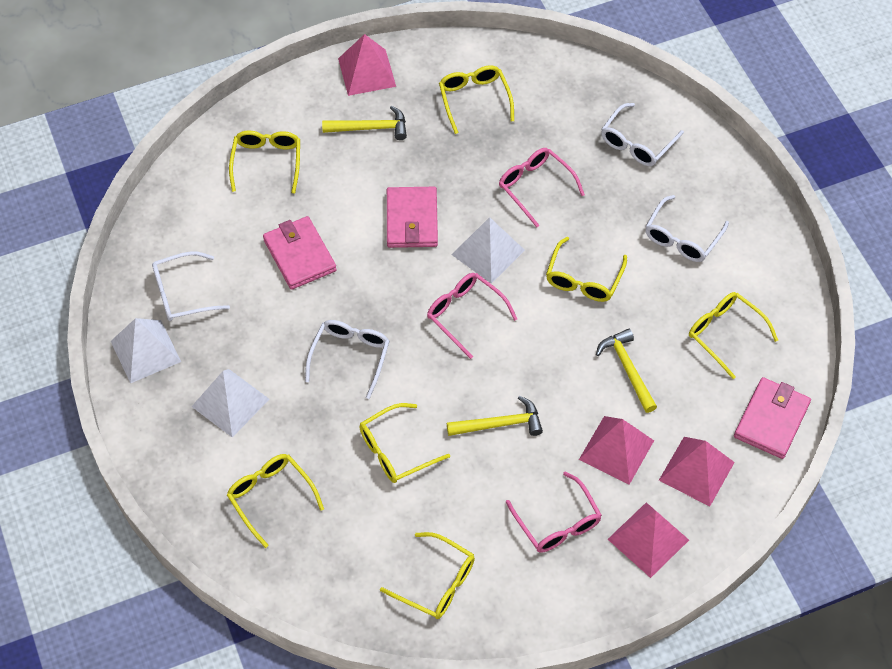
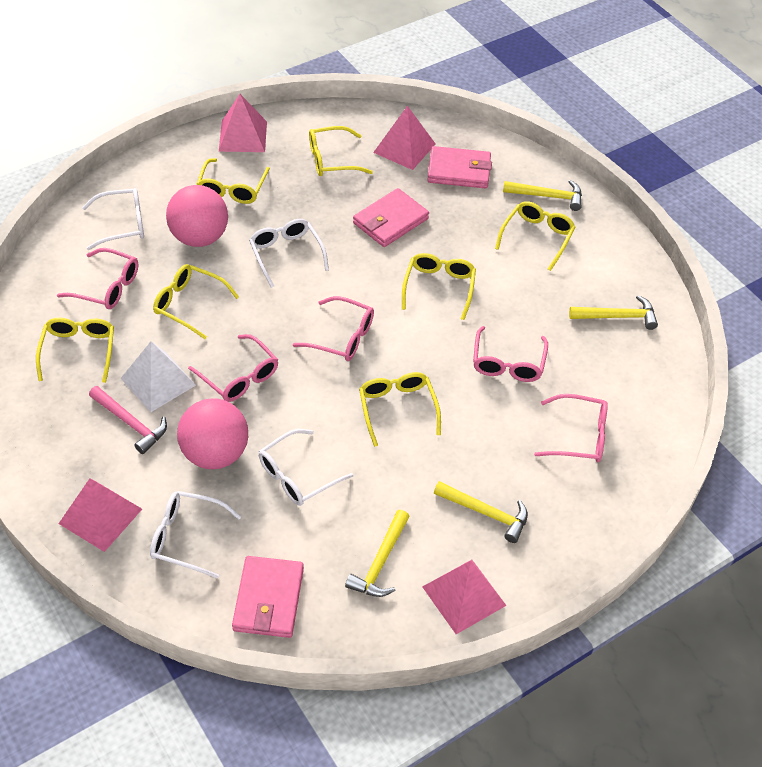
pink ball: 0 -> 2
pink glasses: 3 -> 5
pink hammer: 0 -> 1
white pyramid: 3 -> 1
yellow hammer: 3 -> 4

